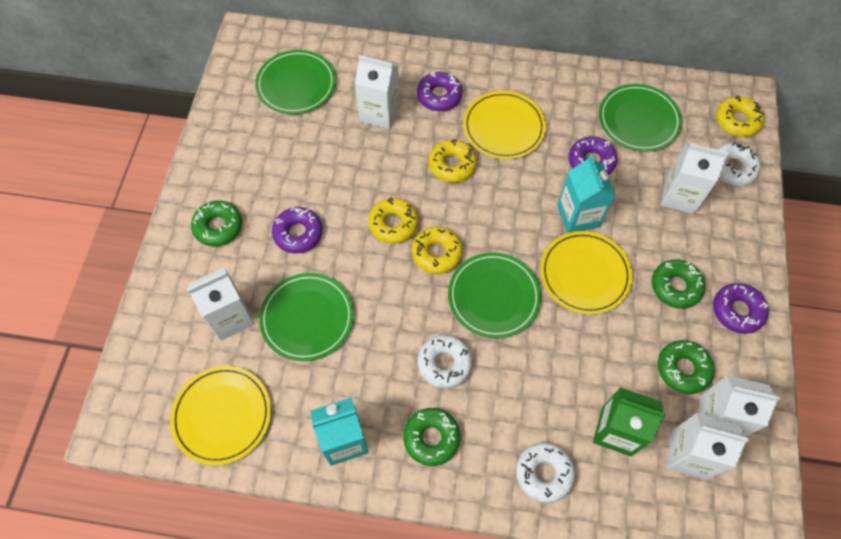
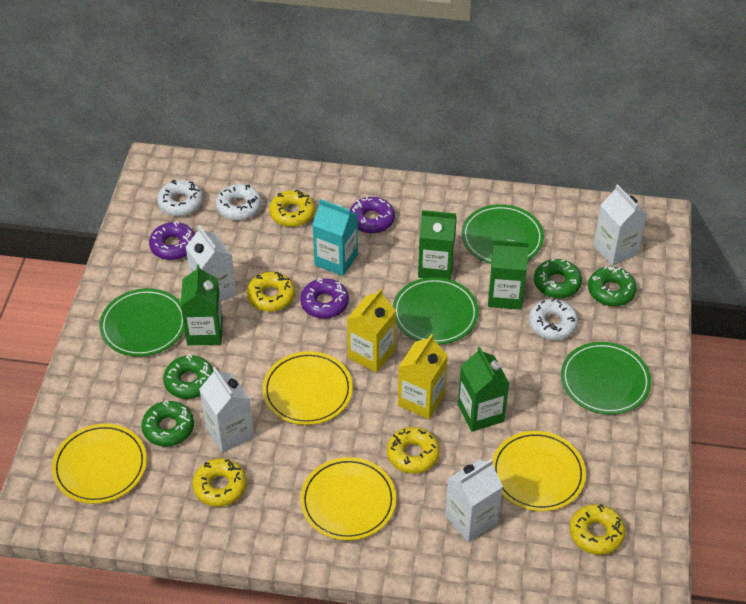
green carton: 1 -> 4
purple donut: 4 -> 3
turquoise carton: 2 -> 1
white carton: 5 -> 4
yellow carton: 0 -> 2
yellow donut: 4 -> 5
yellow plate: 3 -> 4

